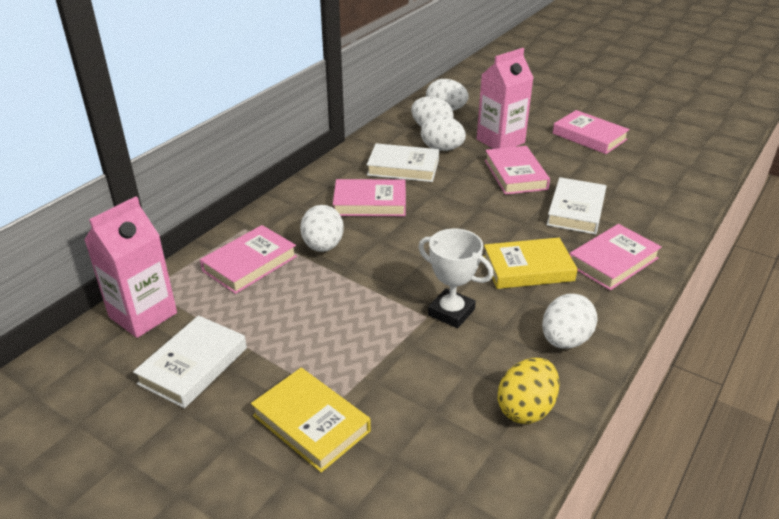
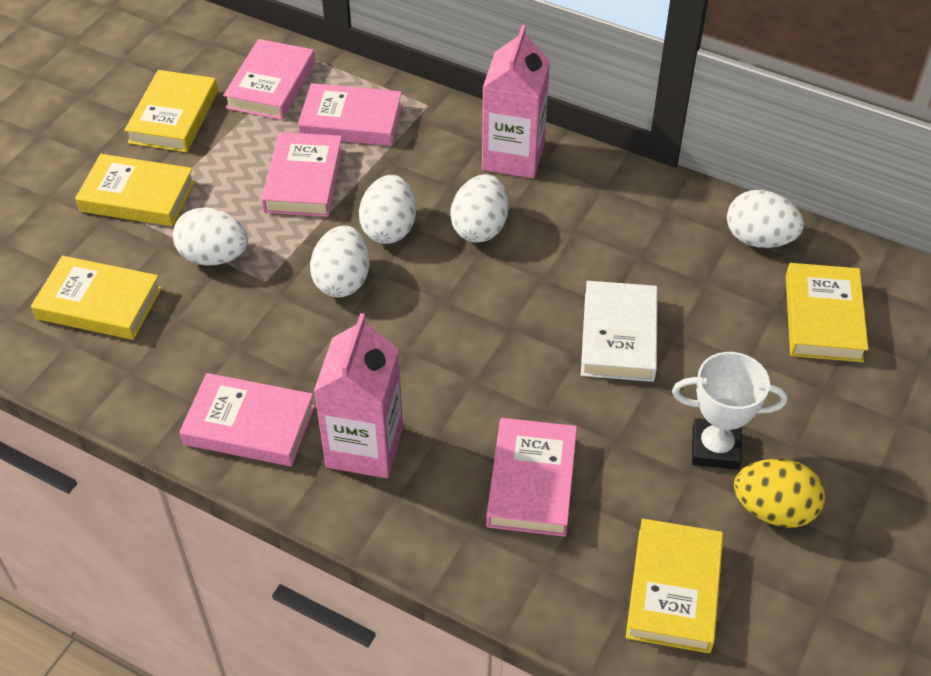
white book: 3 -> 1
yellow book: 2 -> 5

